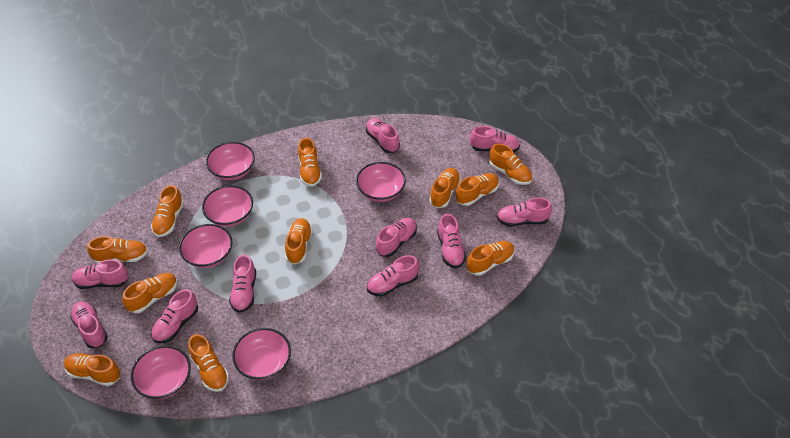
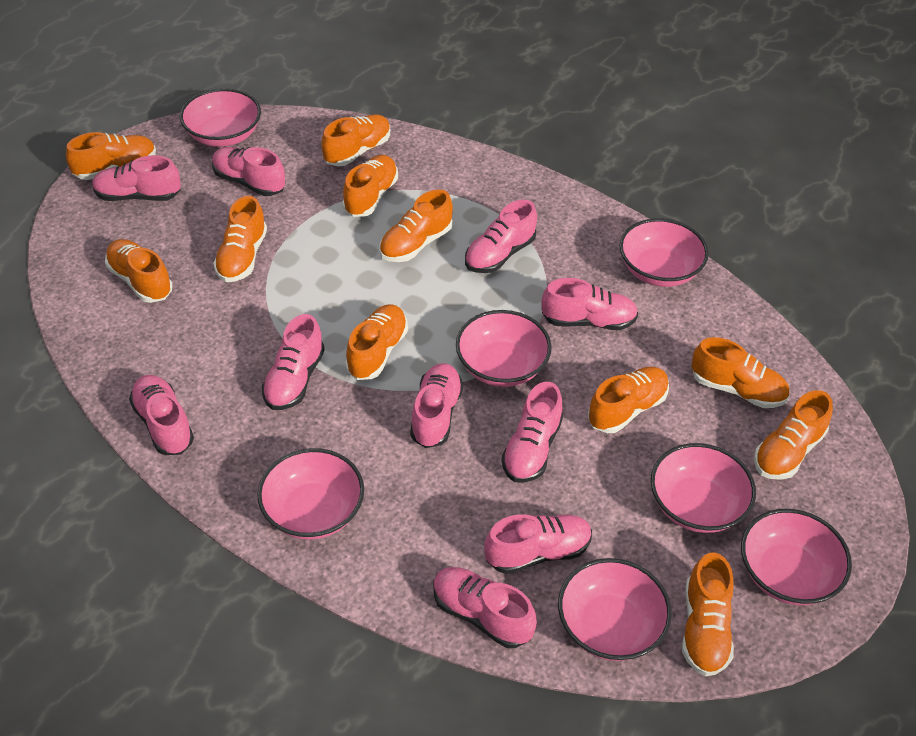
pink bowl: 6 -> 7

